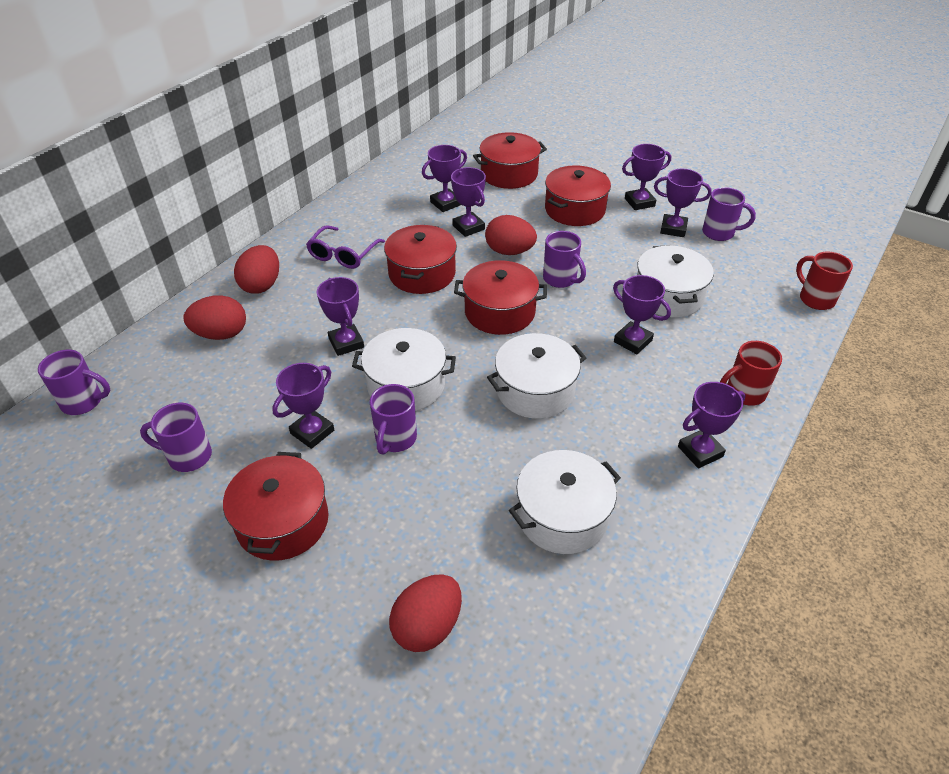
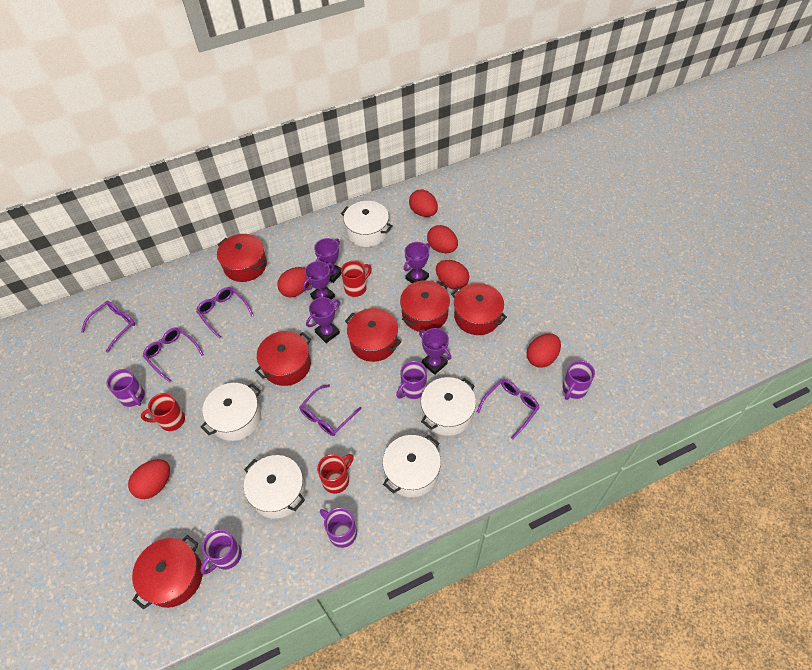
purple glasses: 1 -> 5
purple trophy: 8 -> 5
red egg: 4 -> 6
red mug: 2 -> 3
red pot: 5 -> 6
white pot: 4 -> 5

